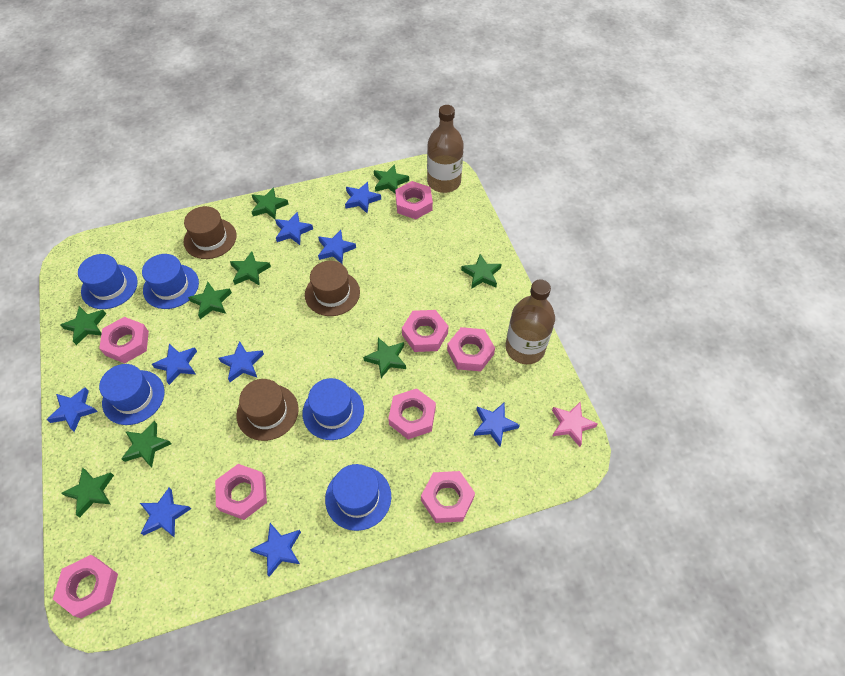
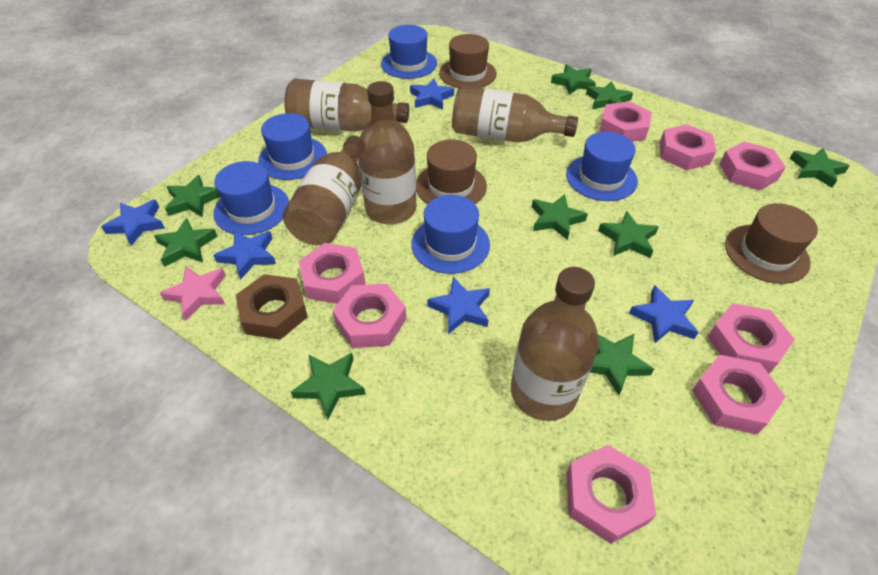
blue star: 9 -> 5
brown bottle: 2 -> 5
brown nut: 0 -> 1

